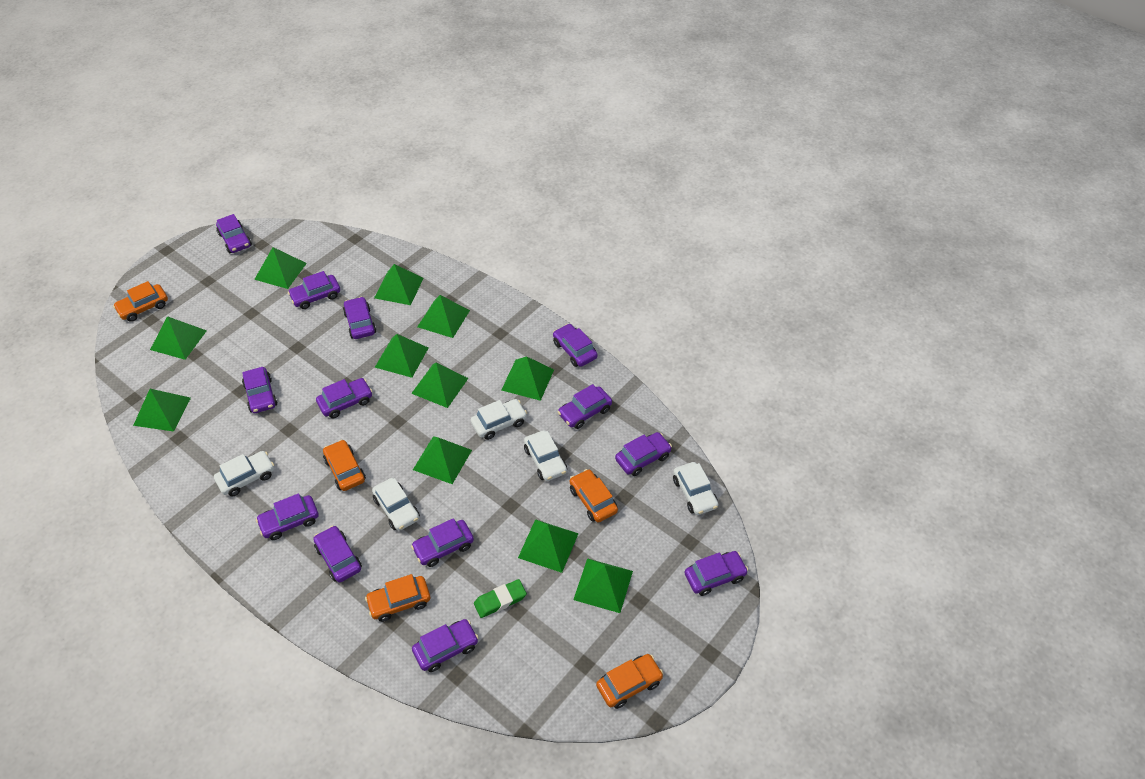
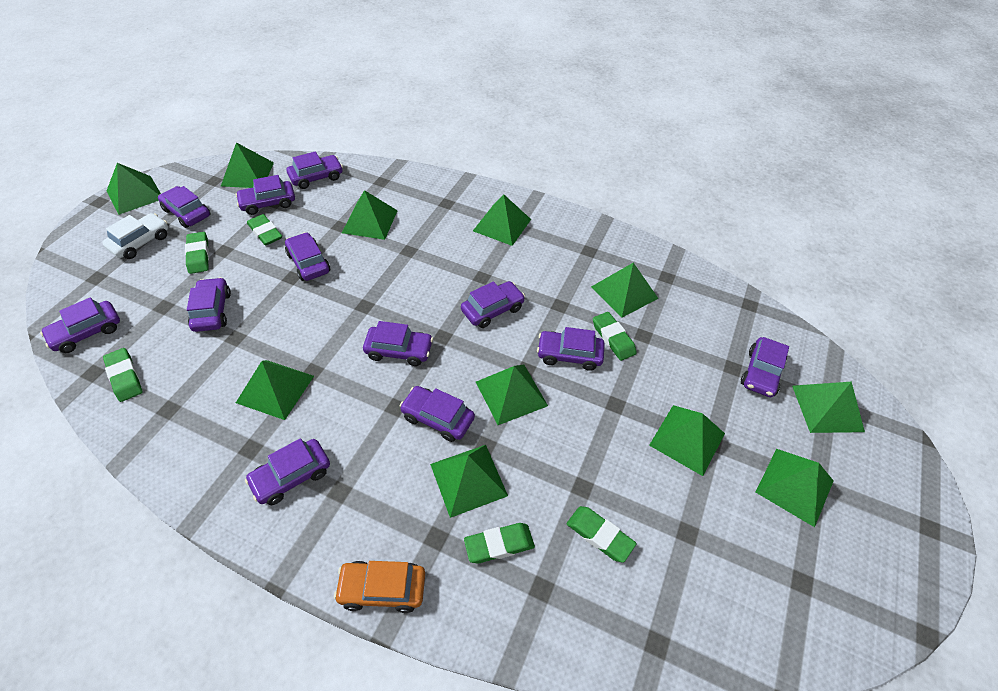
green eraser: 1 -> 6
orange car: 5 -> 1
purple car: 13 -> 12
white car: 5 -> 1

